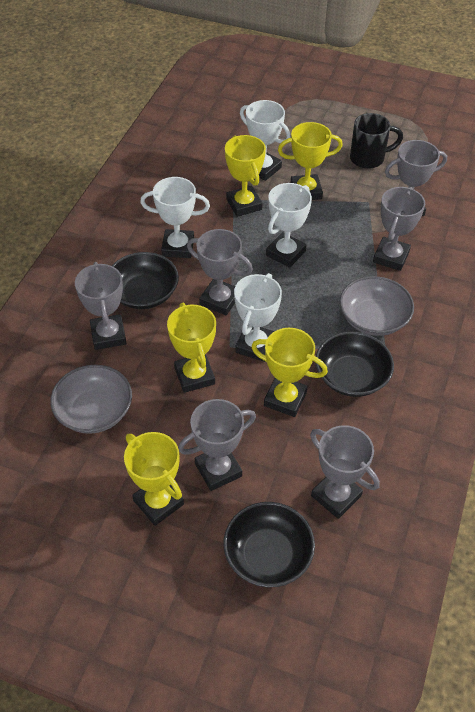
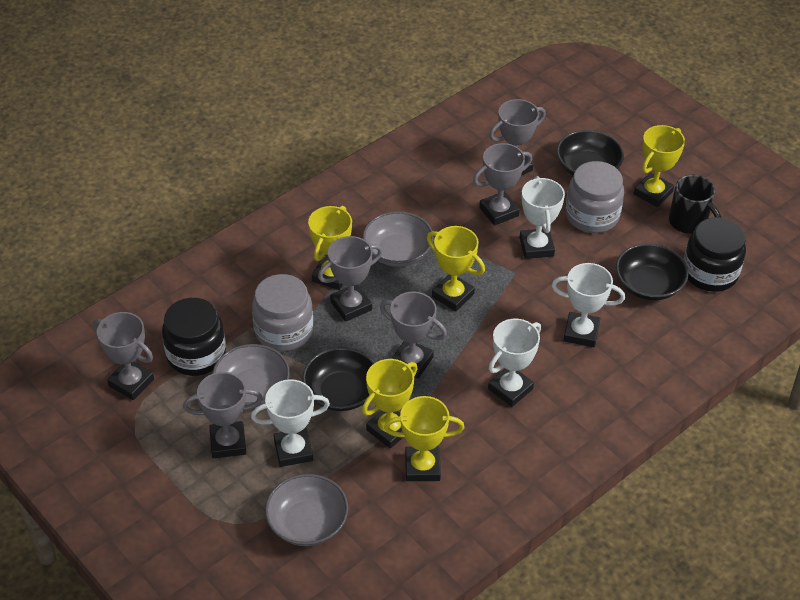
black jar: 0 -> 2
grey bowl: 2 -> 3
grey jar: 0 -> 2

